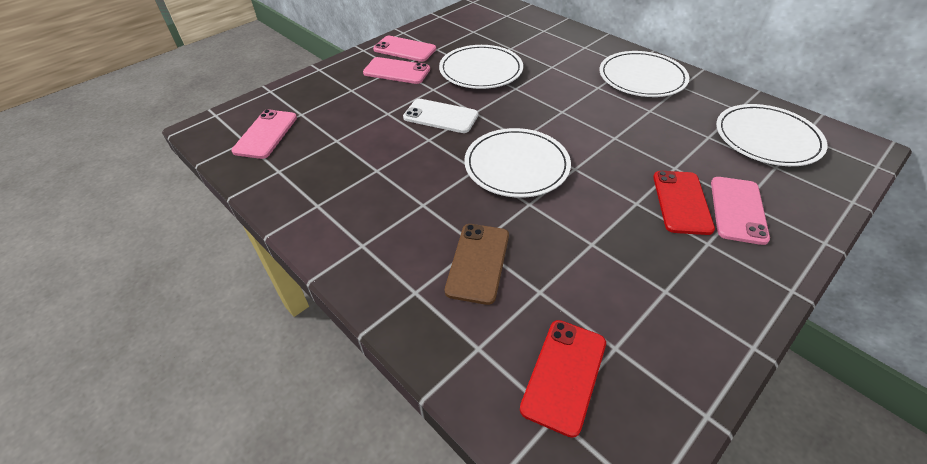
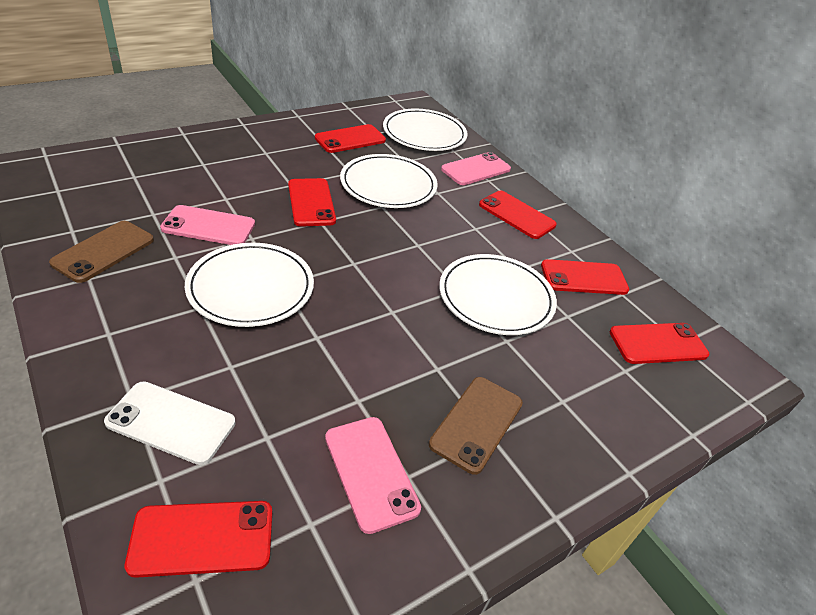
brown phone: 1 -> 2
pink phone: 4 -> 3
red phone: 2 -> 6

